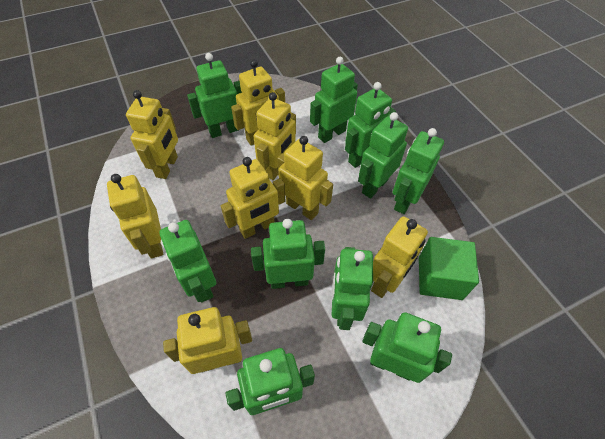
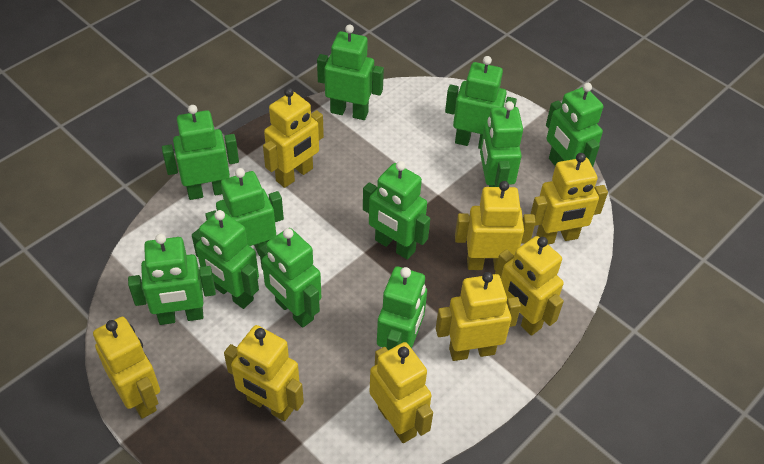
green cube: 1 -> 0
green robot: 10 -> 11

